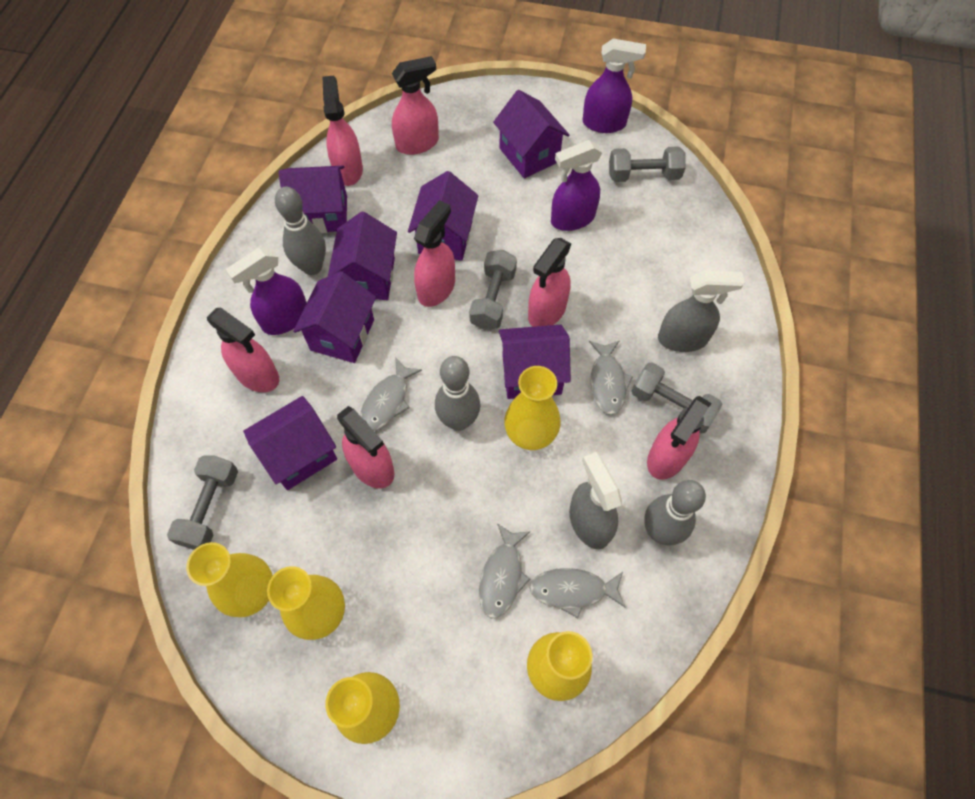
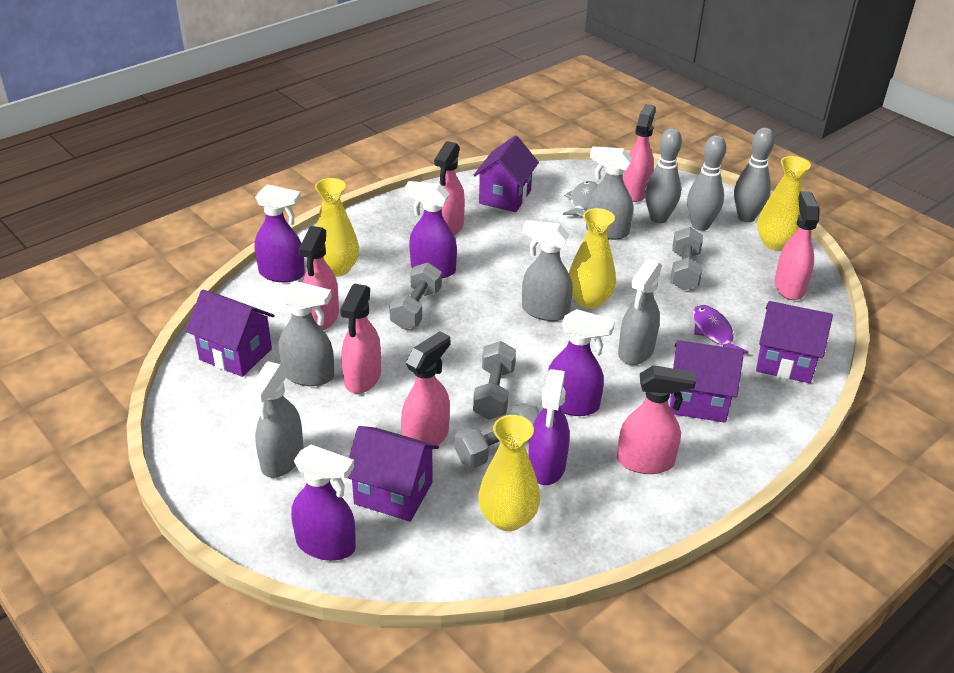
grey fish: 4 -> 1
grey spray bottle: 2 -> 5
purple fish: 0 -> 1
purple house: 7 -> 5
purple spray bottle: 3 -> 5
yellow vase: 5 -> 4

